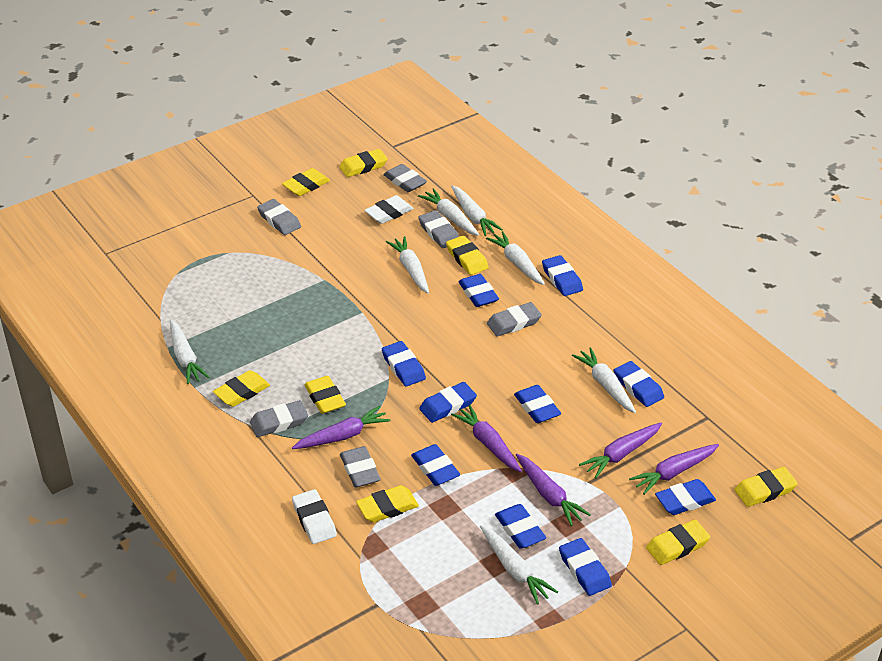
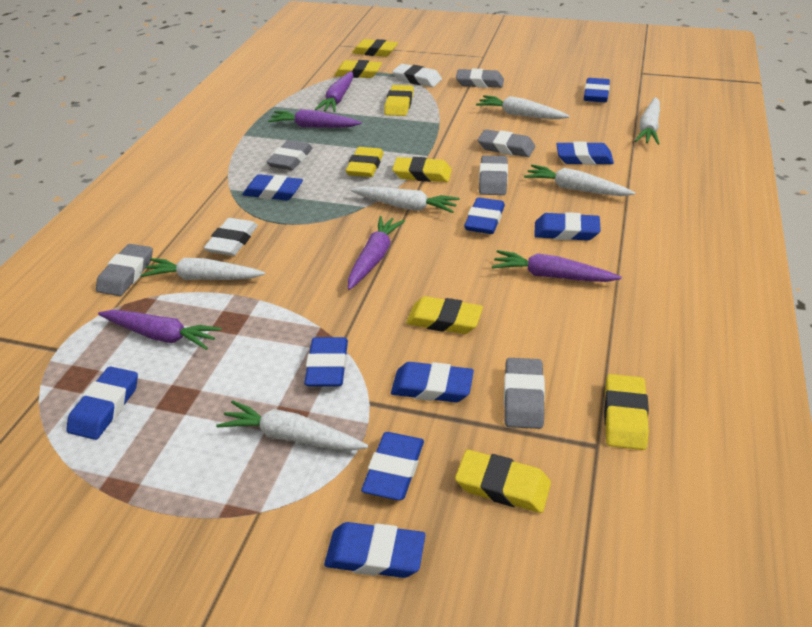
white carrot: 7 -> 6

